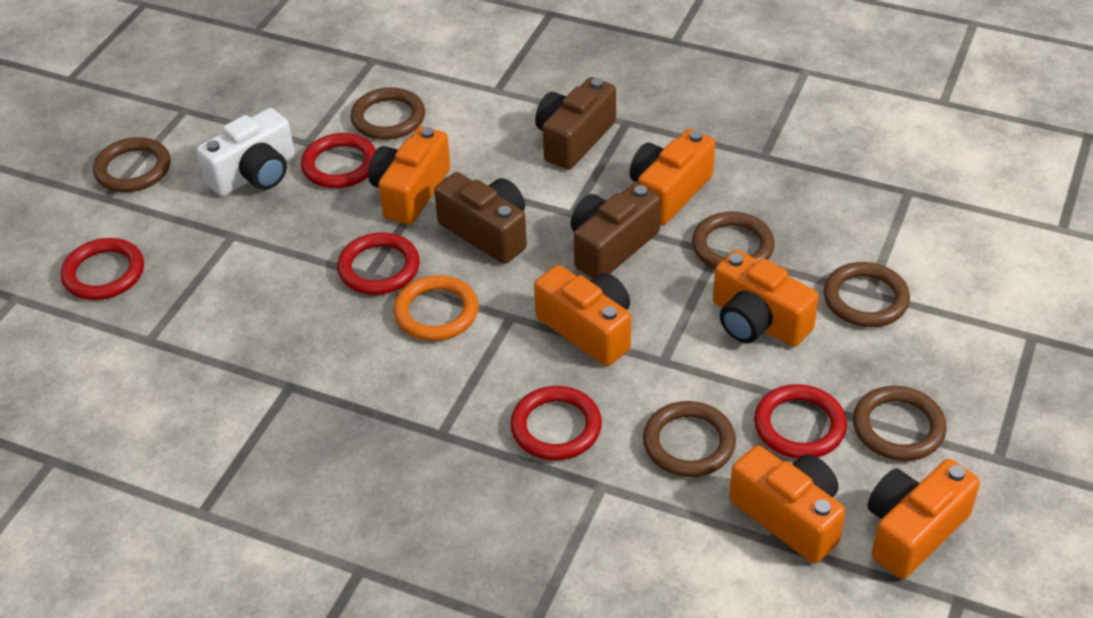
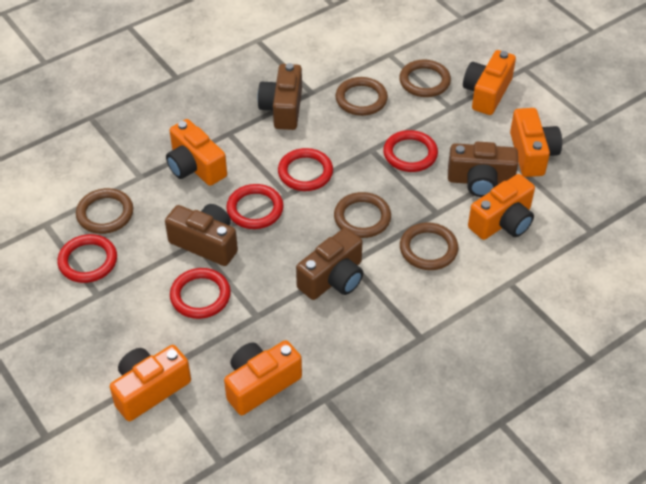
brown camera: 3 -> 4
brown ring: 6 -> 5
orange ring: 1 -> 0
white camera: 1 -> 0

